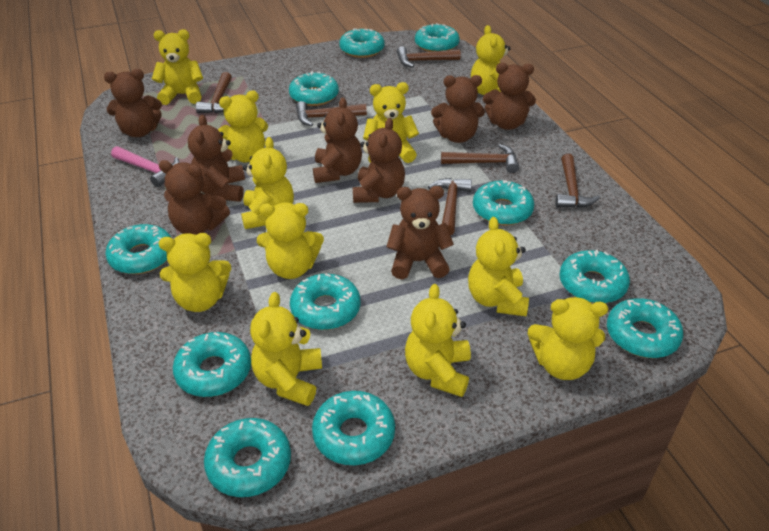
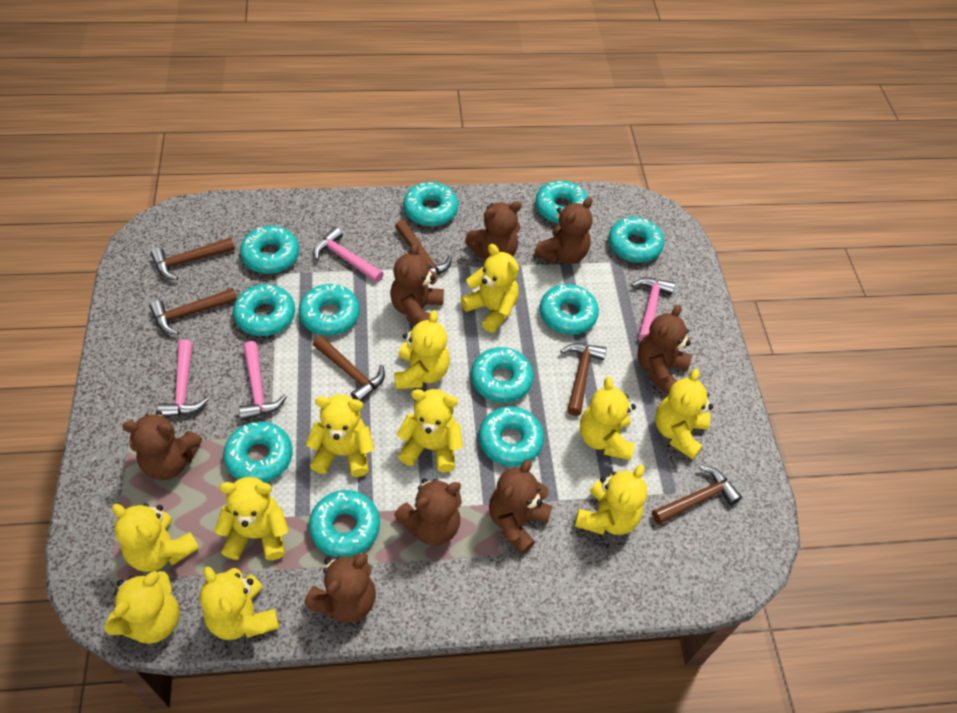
pink hammer: 1 -> 4

